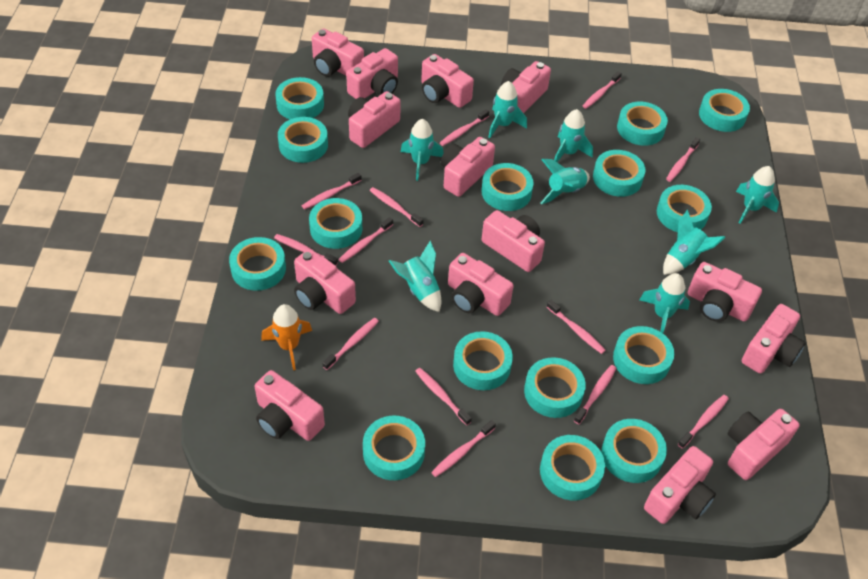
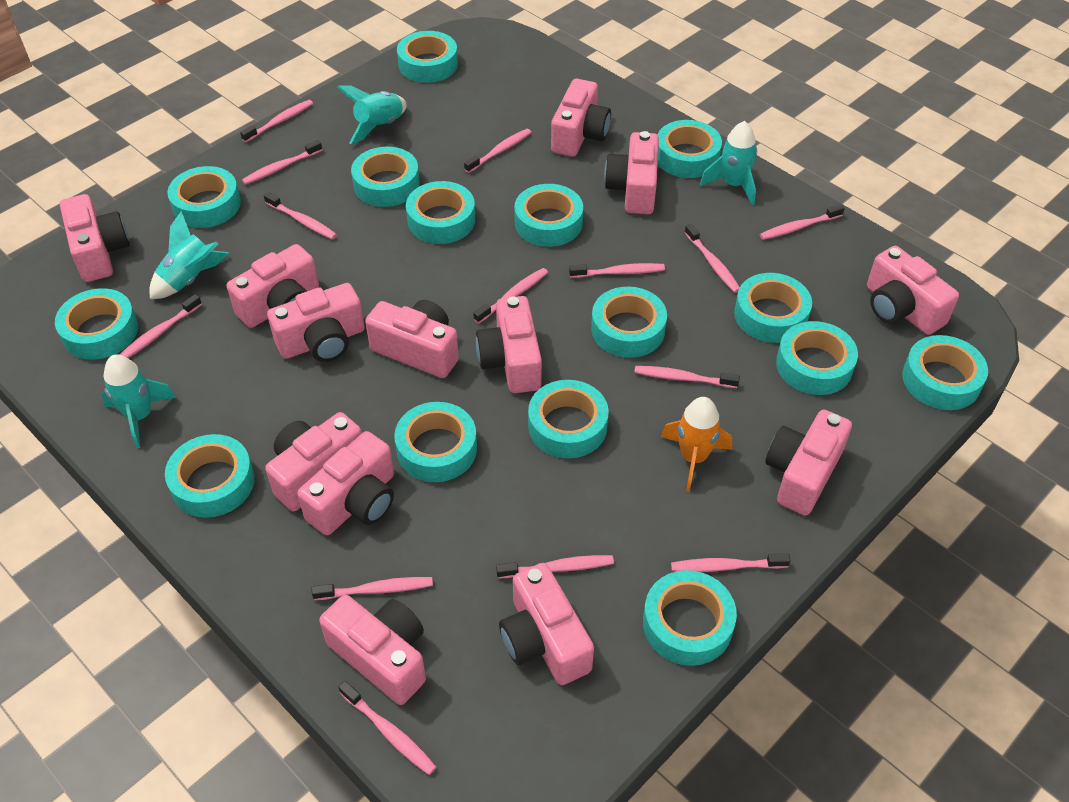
pink camera: 14 -> 13
pink toothbrush: 13 -> 14
turquoise rocket: 8 -> 4

